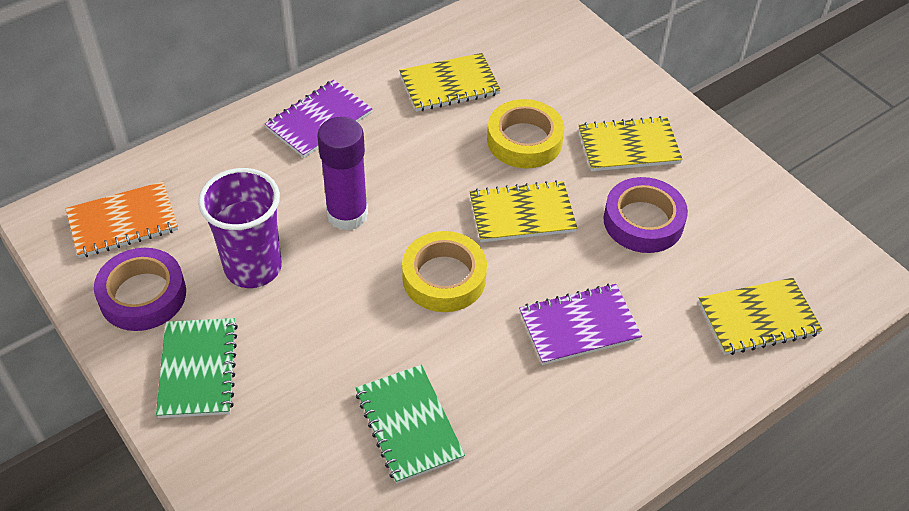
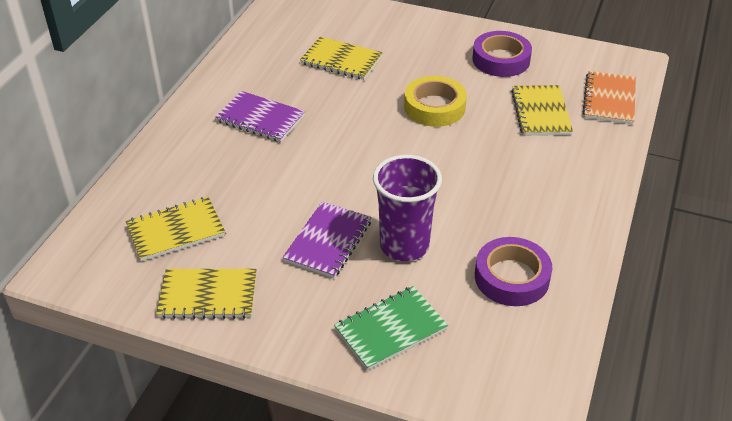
green notebook: 2 -> 1
purple glue stick: 1 -> 0
yellow tape: 2 -> 1

